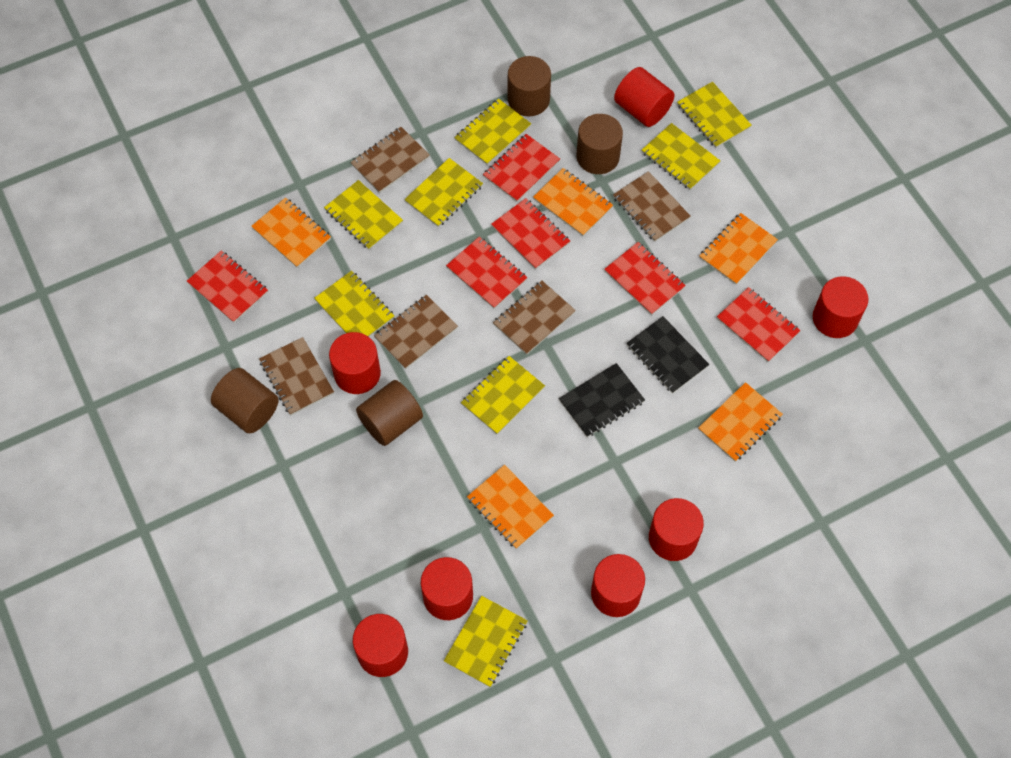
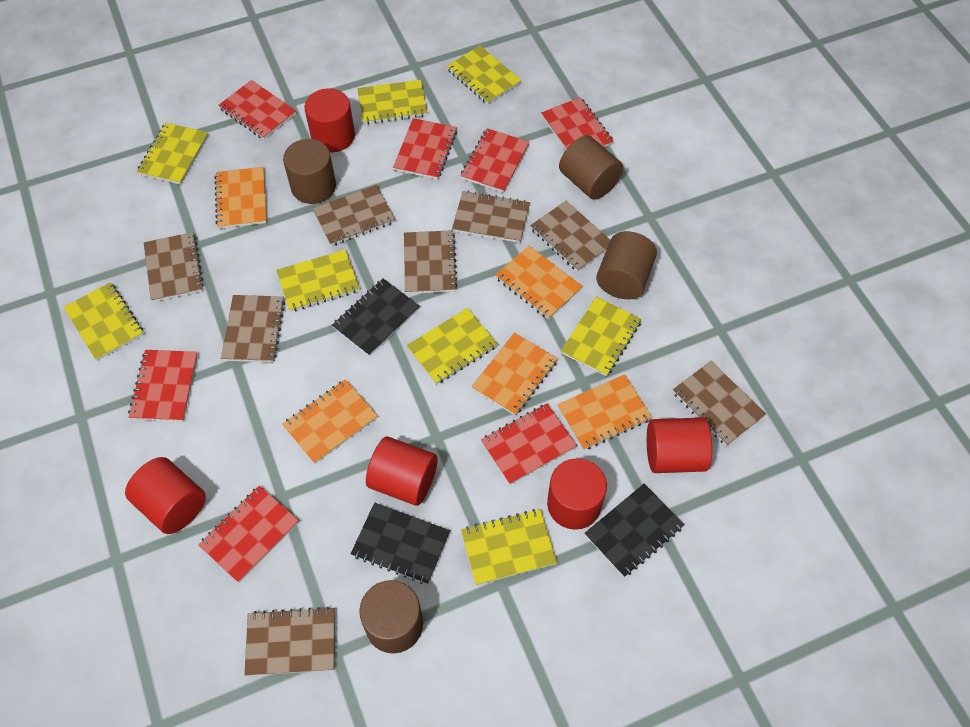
black notebook: 2 -> 3
brown notebook: 5 -> 8
red cylinder: 7 -> 5
red notebook: 6 -> 7

